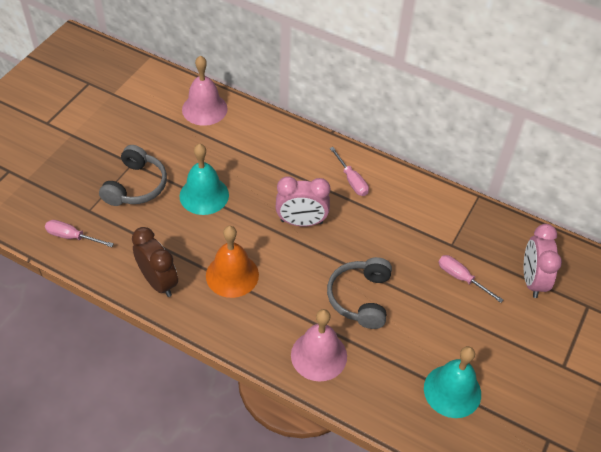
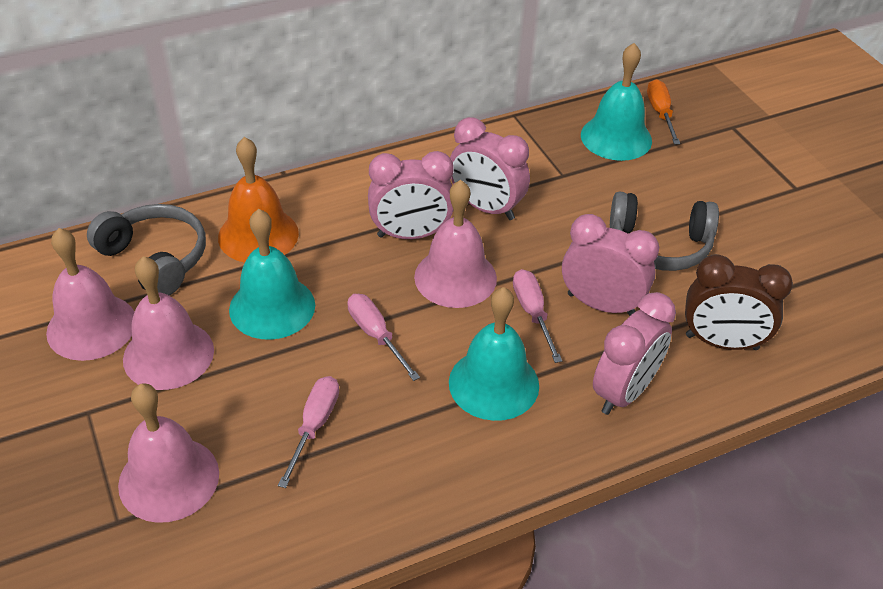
orange screwdriver: 0 -> 1
pink bell: 2 -> 4
pink clock: 2 -> 4
turquoise bell: 2 -> 3

